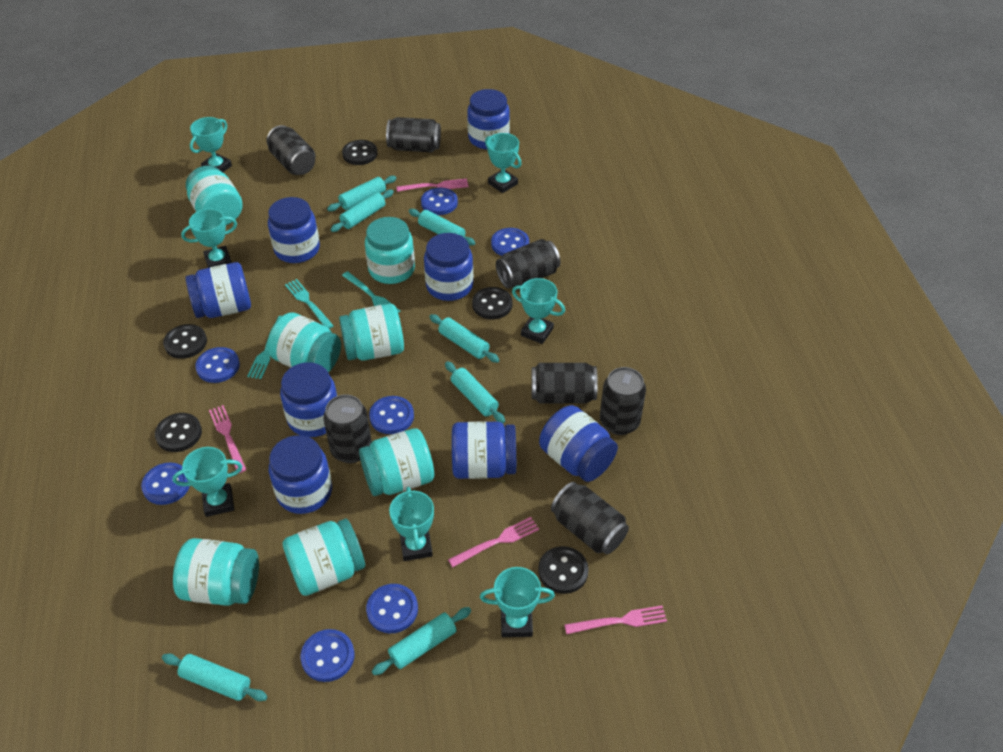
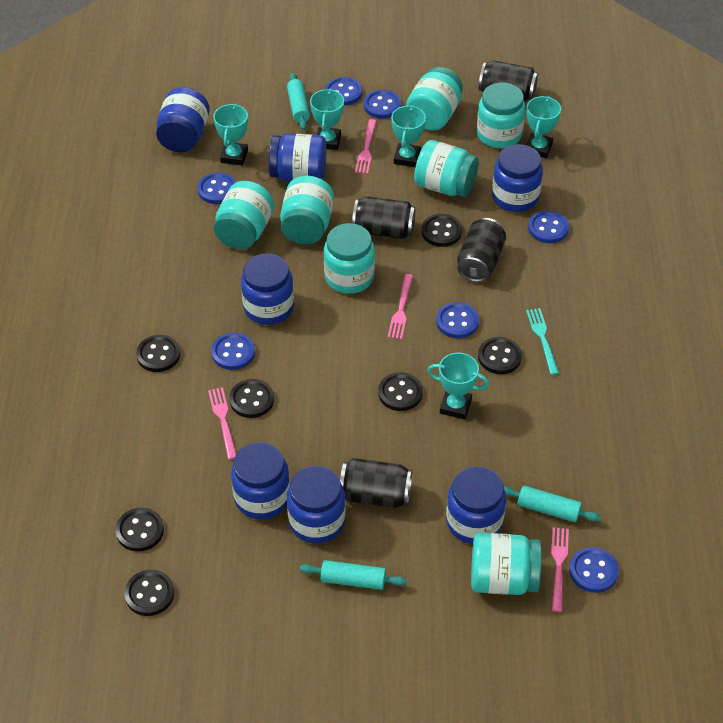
black button: 5 -> 7
black can: 7 -> 4
blue jar: 8 -> 7
turquoise fork: 3 -> 1
turquoise rolling pin: 7 -> 3
turquoise trophy: 7 -> 5

